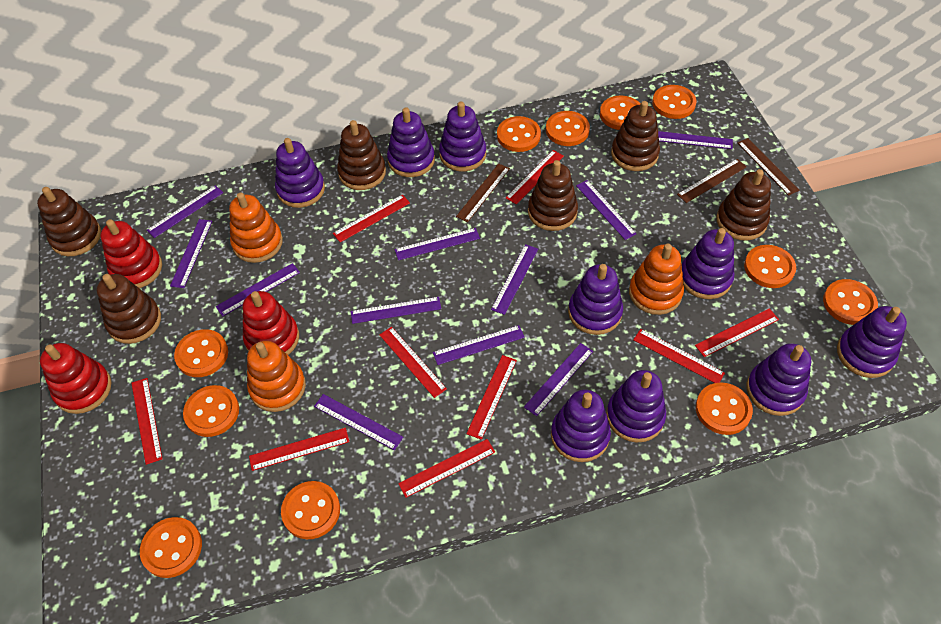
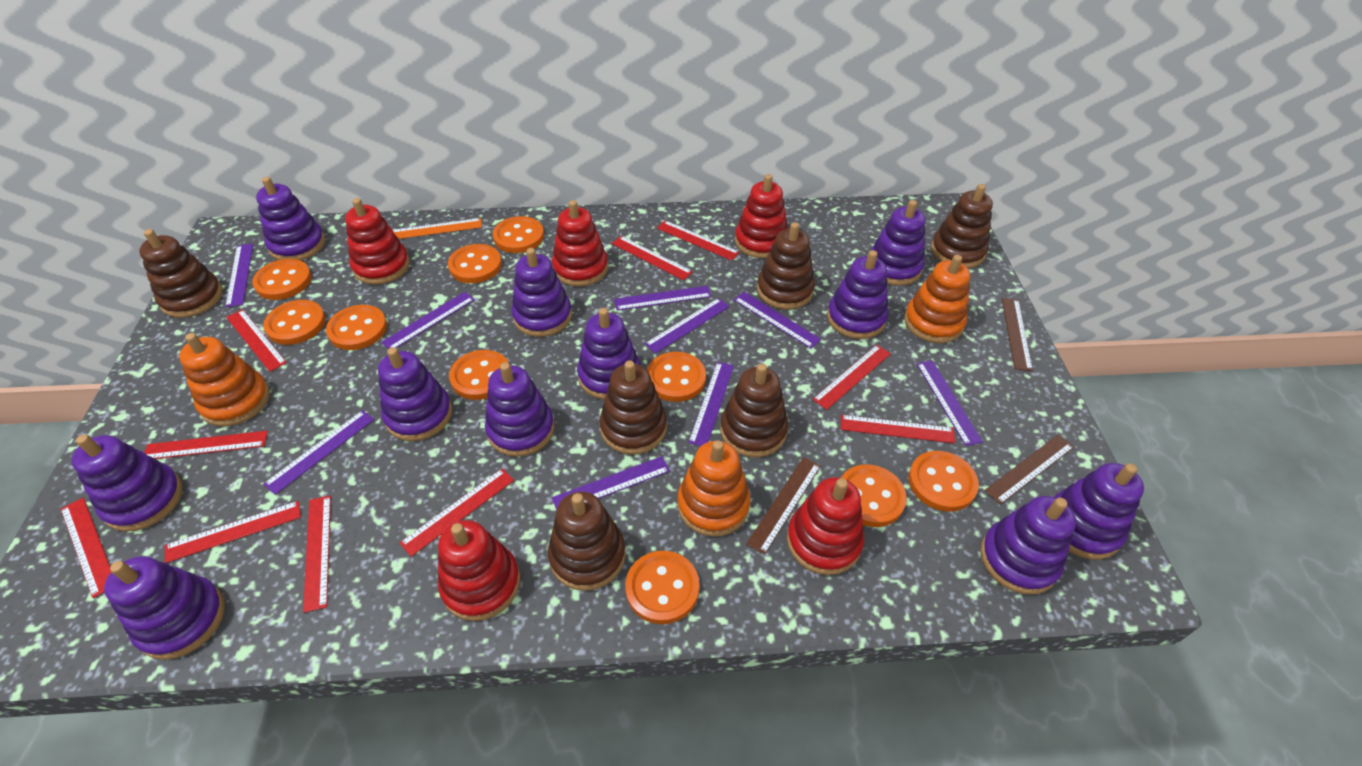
orange button: 11 -> 10
orange ruler: 0 -> 1
purple ruler: 11 -> 9
purple stacking toy: 9 -> 11
red ruler: 9 -> 10
red stacking toy: 3 -> 5

